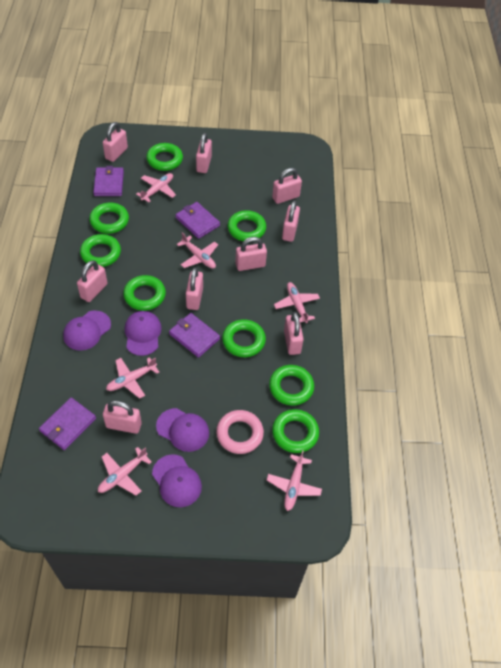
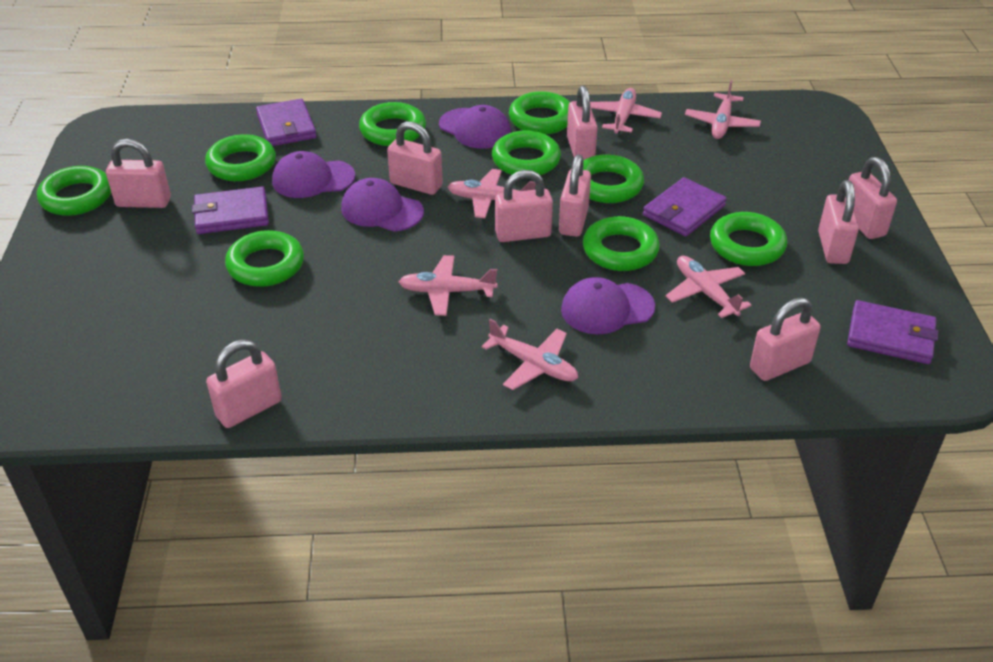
green ring: 8 -> 9
pink ring: 1 -> 0

